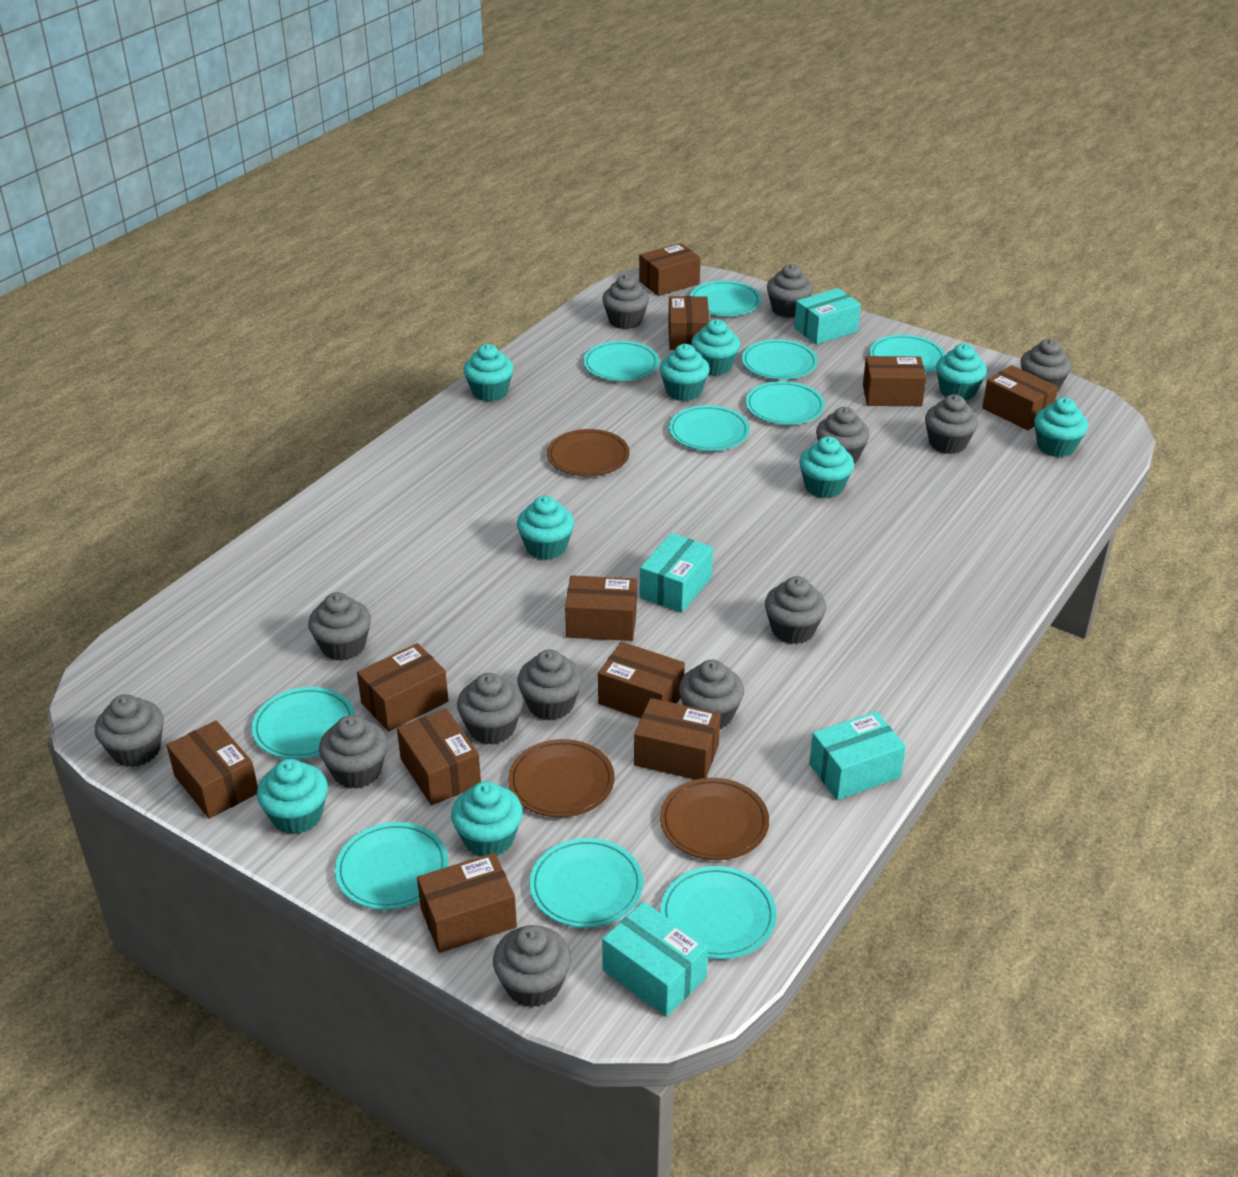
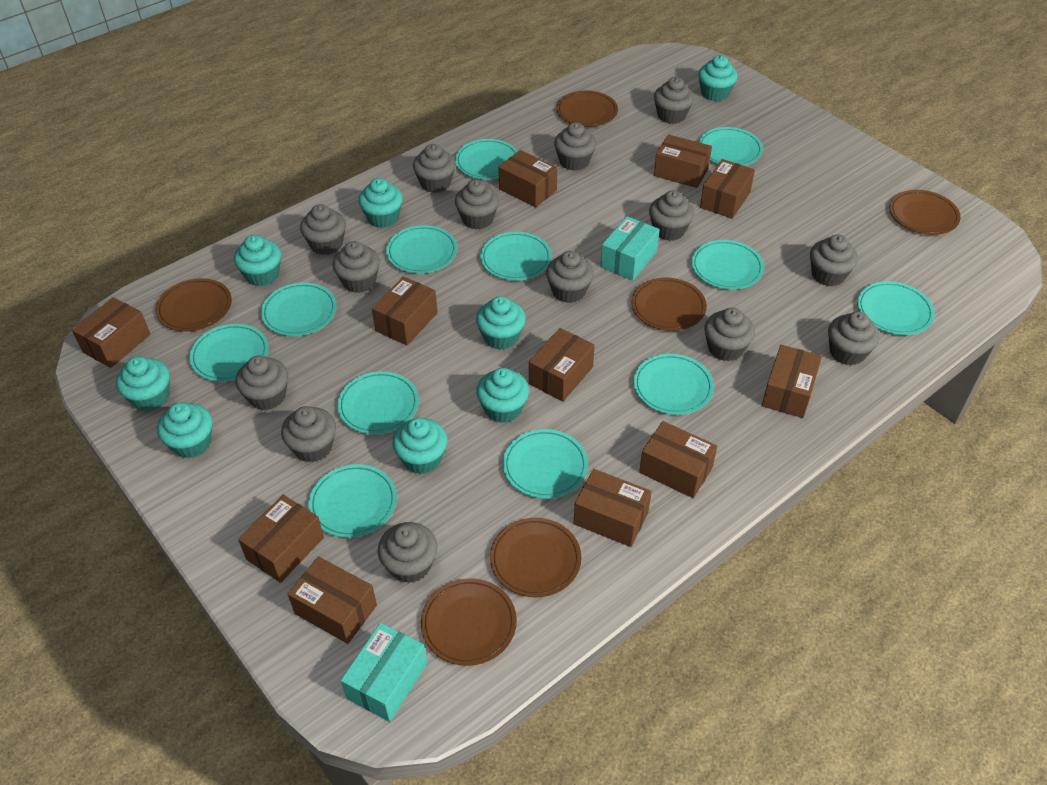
brown plate: 3 -> 6
grey cupcake: 13 -> 14
turquoise box: 4 -> 2
turquoise cupcake: 9 -> 8
turquoise plate: 10 -> 12

